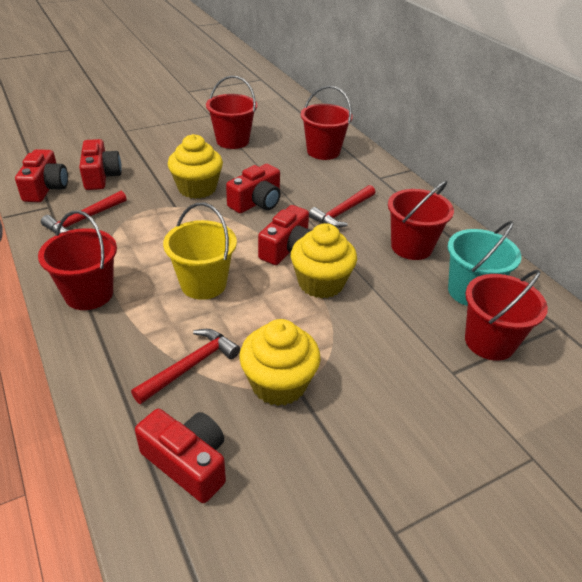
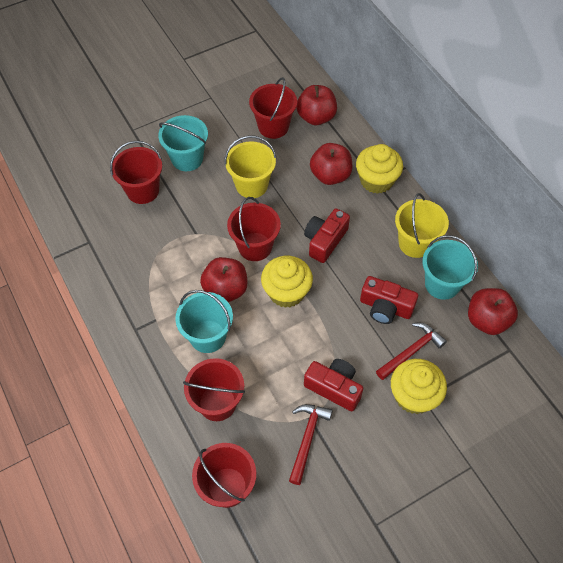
red apple: 0 -> 4
red camera: 5 -> 3
red hammer: 3 -> 2
turquoise bucket: 1 -> 3
yellow bucket: 1 -> 2

